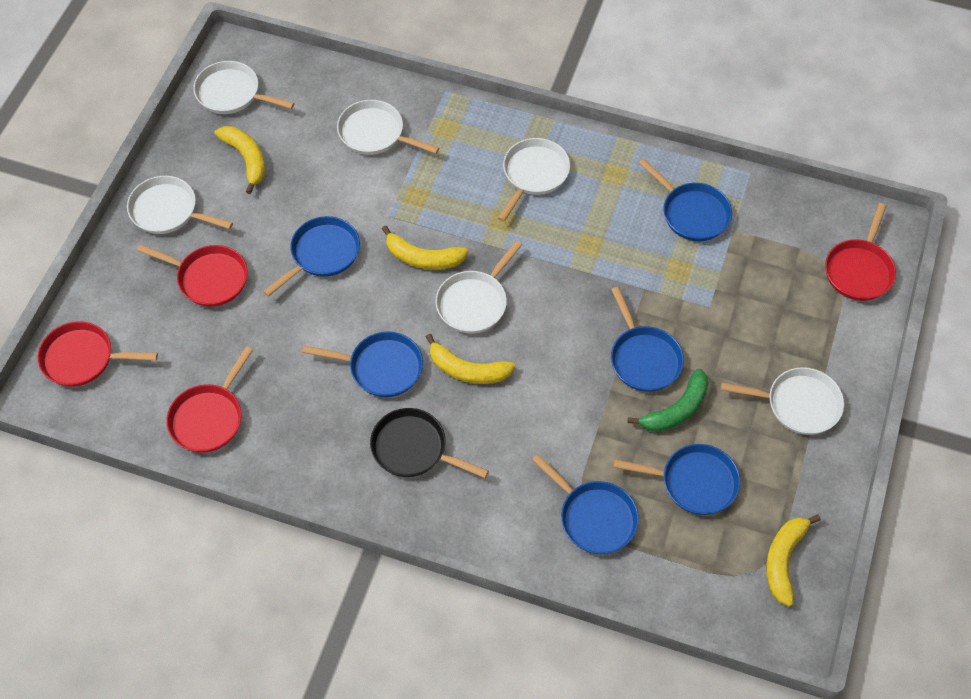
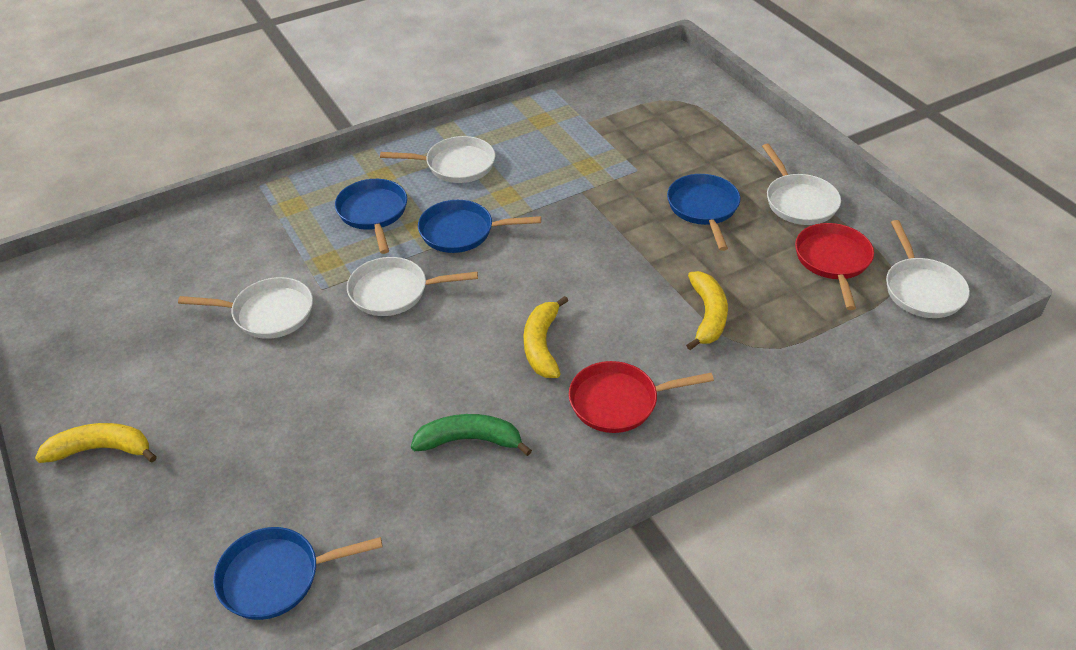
black pan: 1 -> 0
blue pan: 6 -> 4
red pan: 4 -> 2
white pan: 6 -> 5
yellow banana: 4 -> 3

